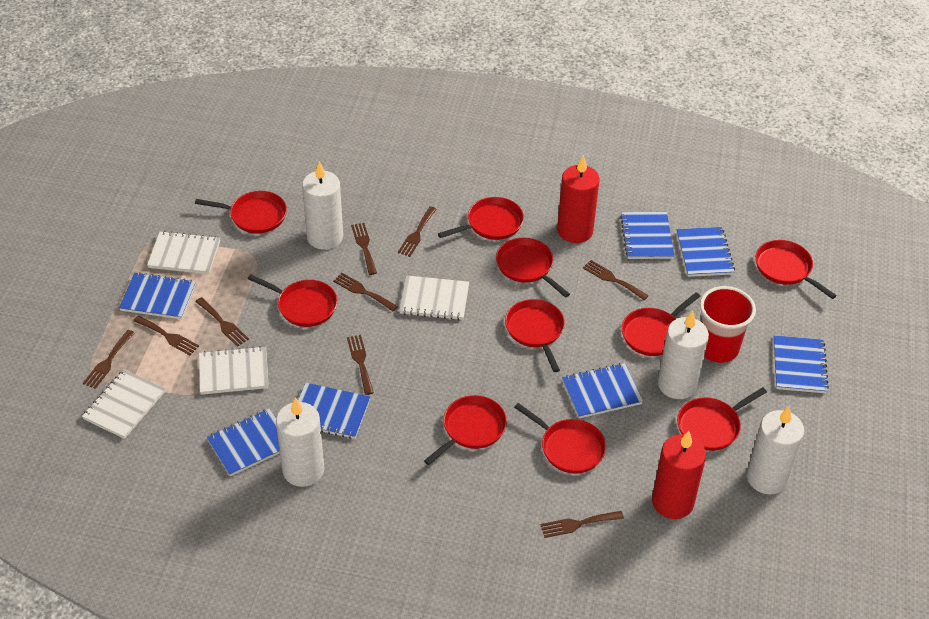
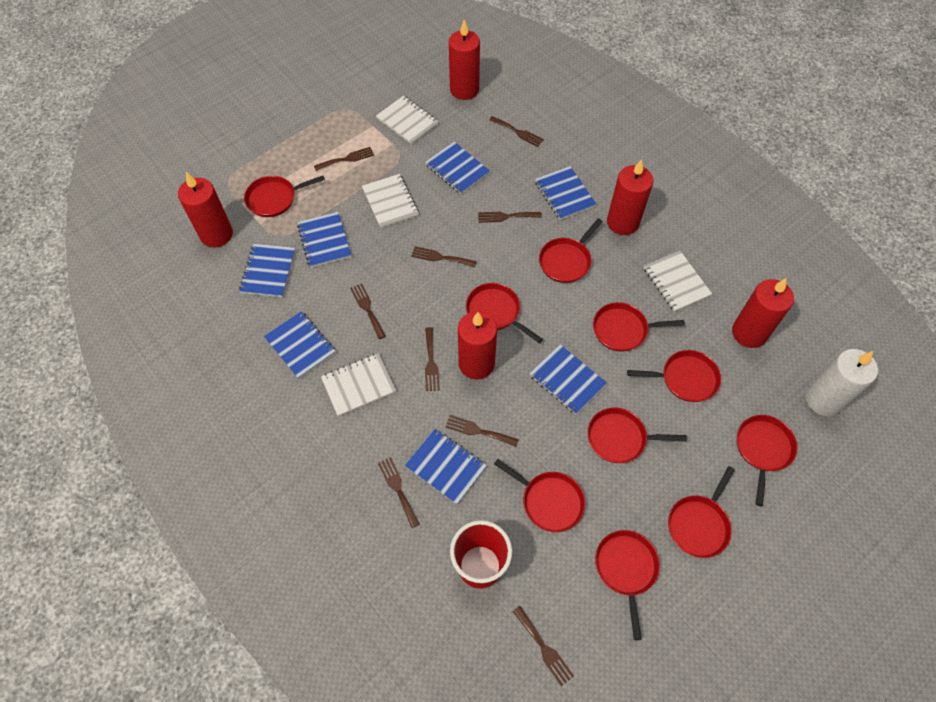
red candle: 2 -> 5
white candle: 4 -> 1

